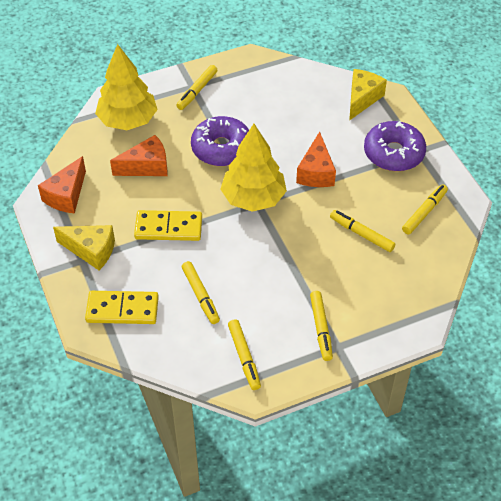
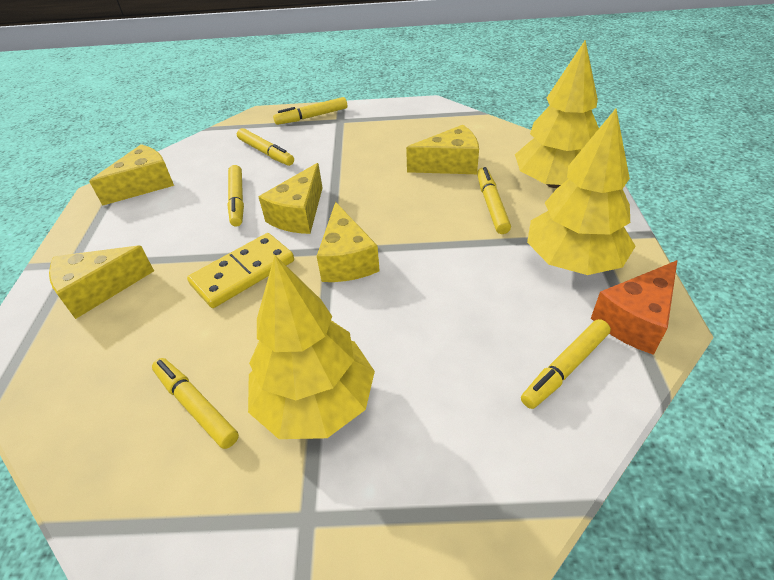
orange cheese: 3 -> 1
purple donut: 2 -> 0
yellow cheese: 2 -> 5
yellow domino: 2 -> 1
yellow tree: 2 -> 3

